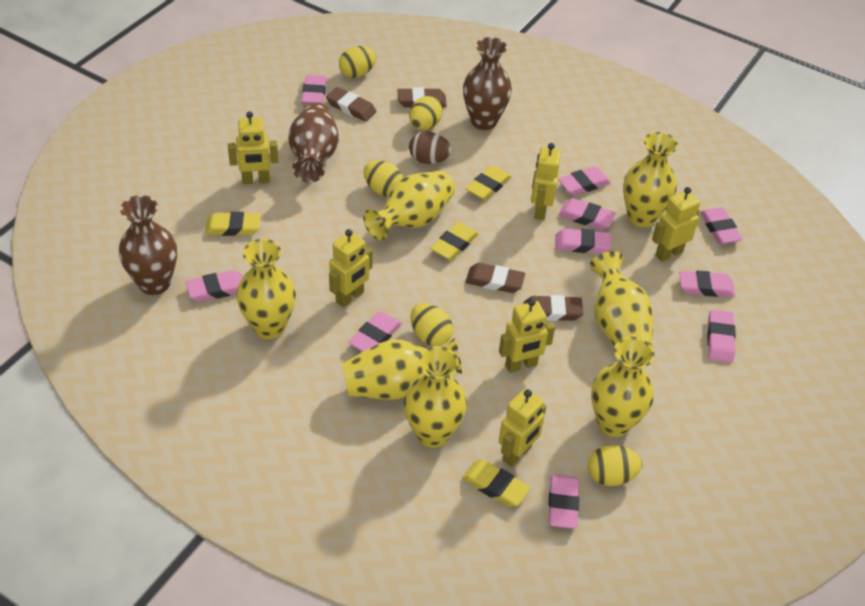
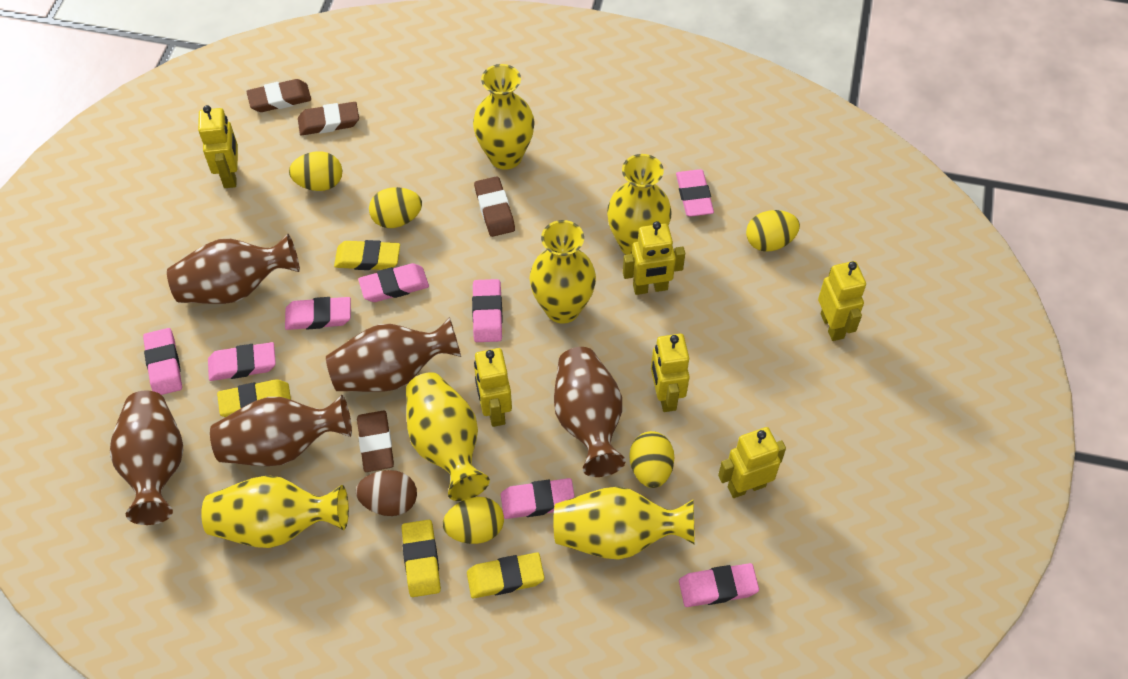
brown vase: 3 -> 5
pink eraser: 10 -> 8
yellow vase: 7 -> 6

